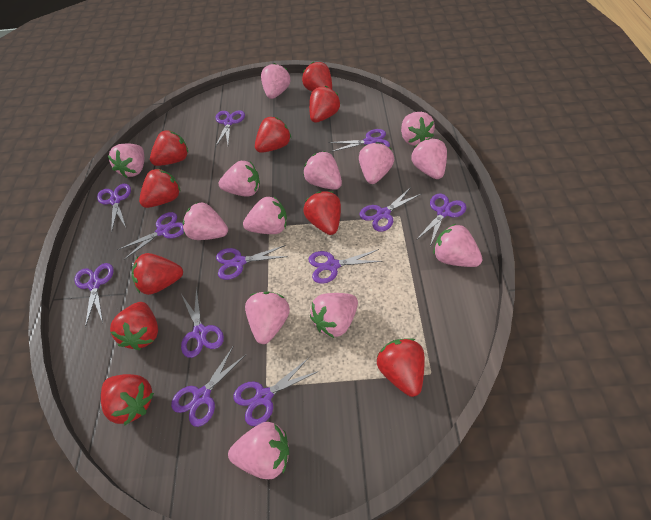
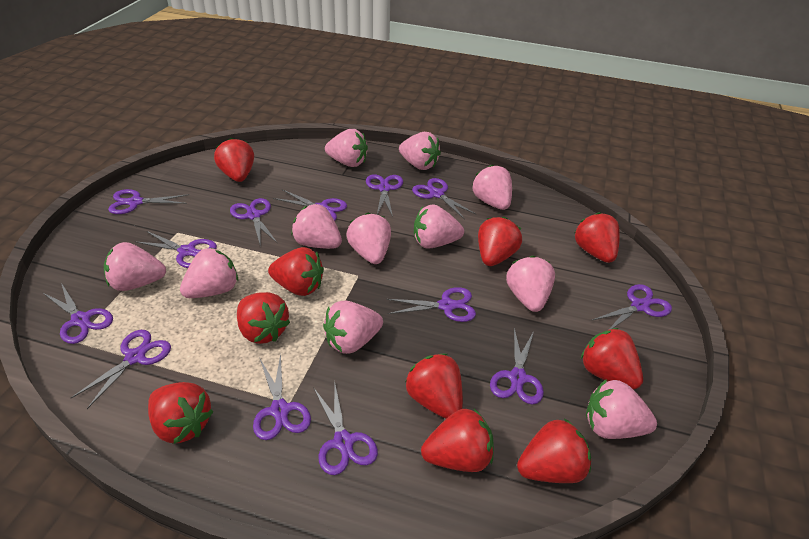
pink strawberry: 13 -> 11
purple scissors: 12 -> 13

